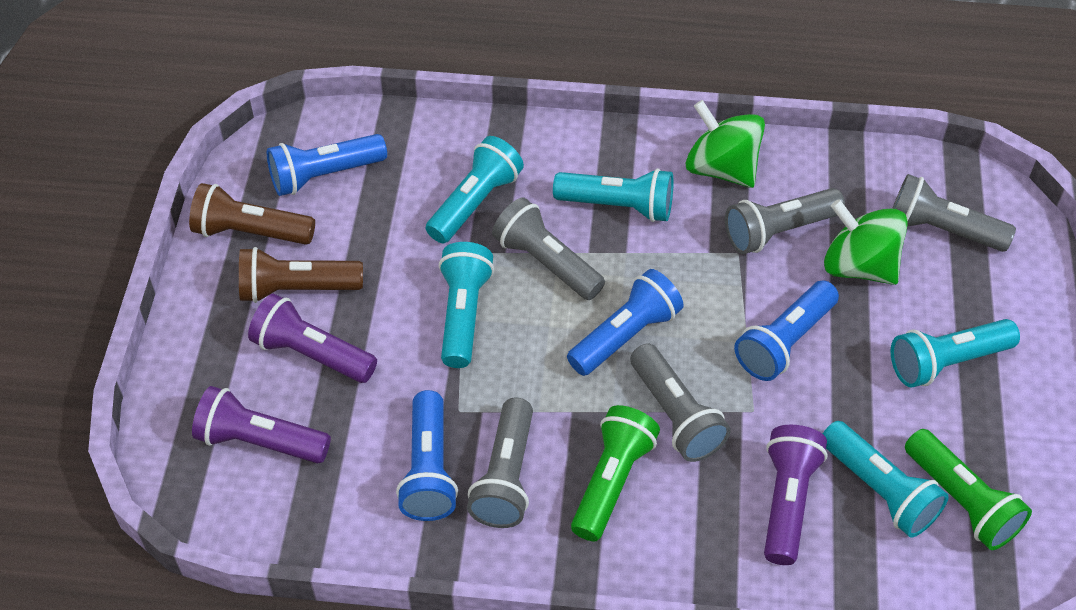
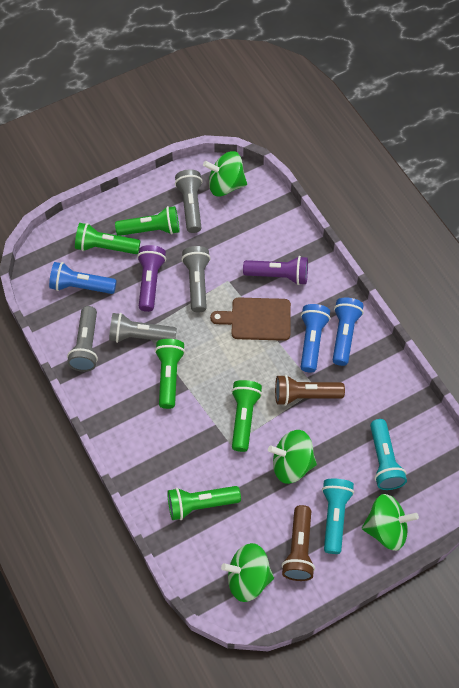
blue flashlight: 4 -> 3
brown cutting board: 0 -> 1
green flashlight: 2 -> 5
green spinning top: 2 -> 4
grey flashlight: 5 -> 4
purple flashlight: 3 -> 2
turquoise flashlight: 5 -> 2

